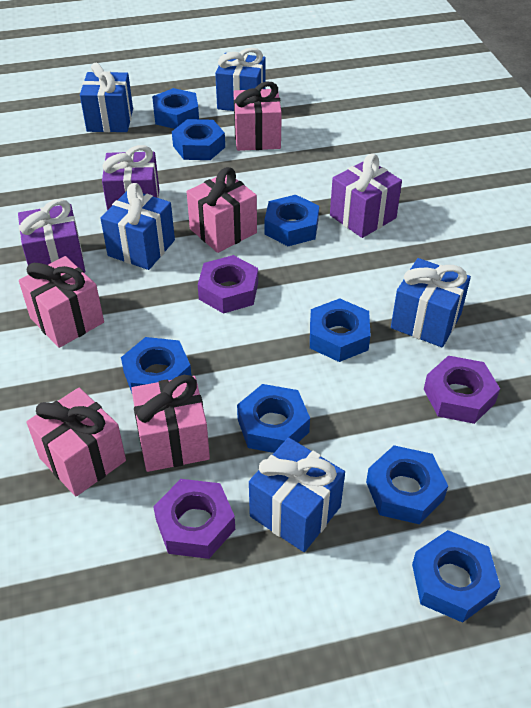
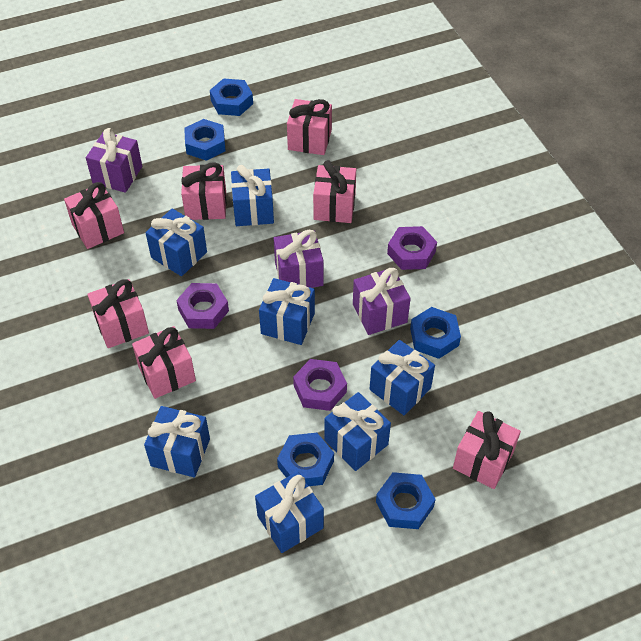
blue gift: 5 -> 7
blue nut: 8 -> 5
pink gift: 5 -> 7

